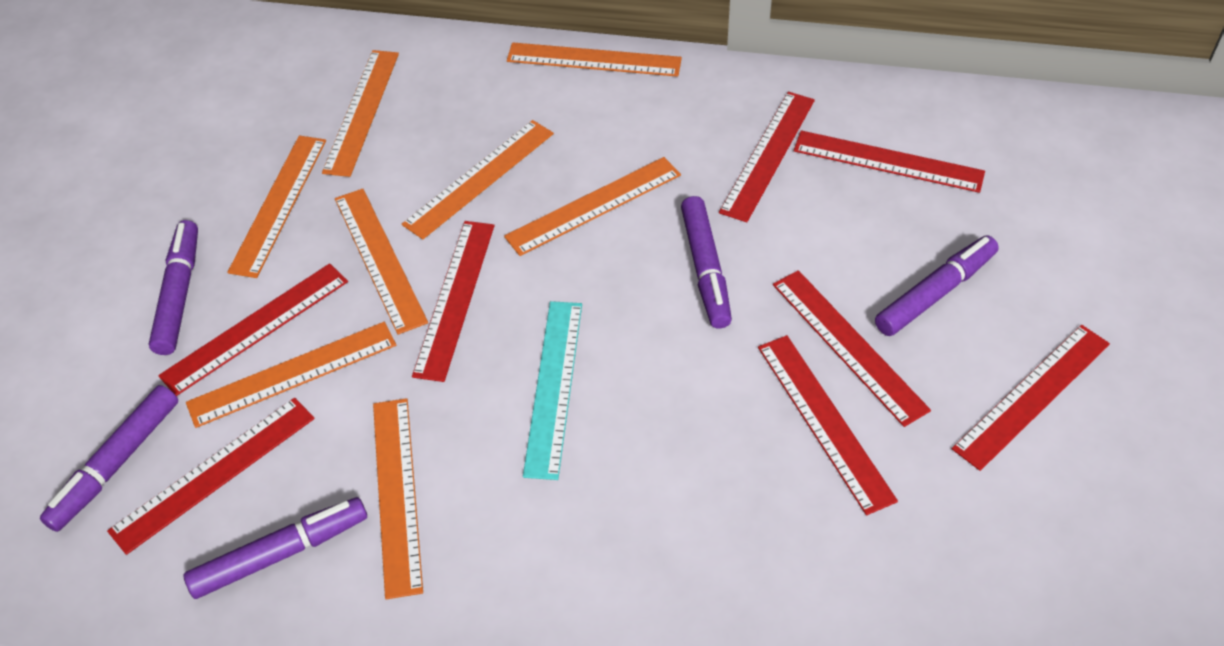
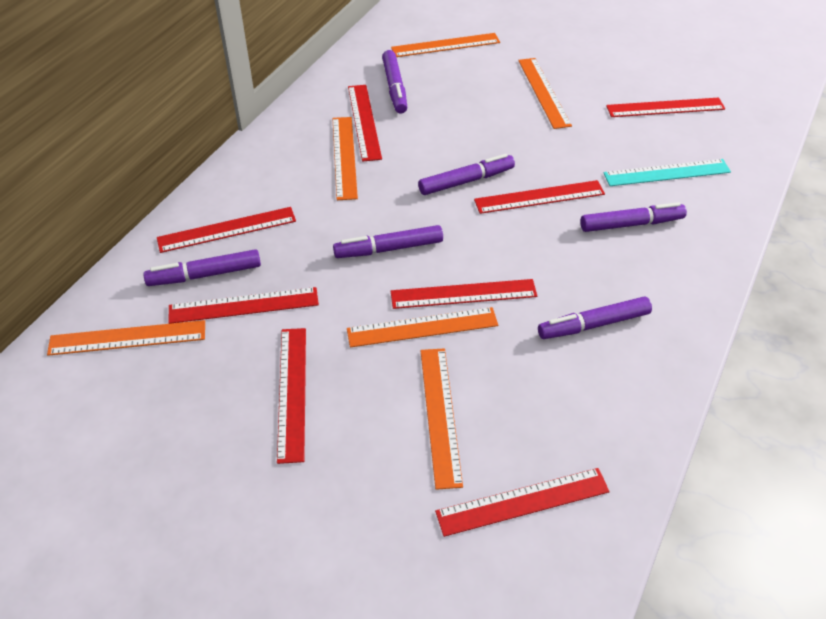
orange ruler: 8 -> 6
purple marker: 5 -> 6

